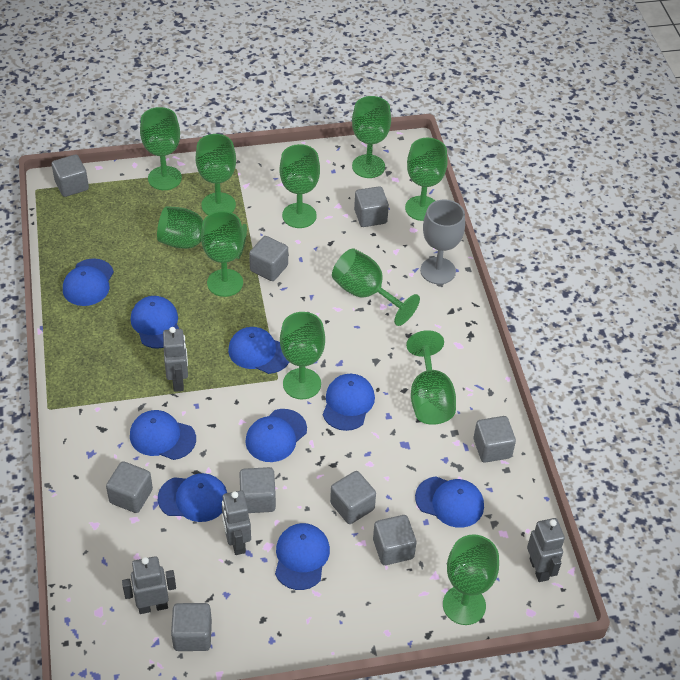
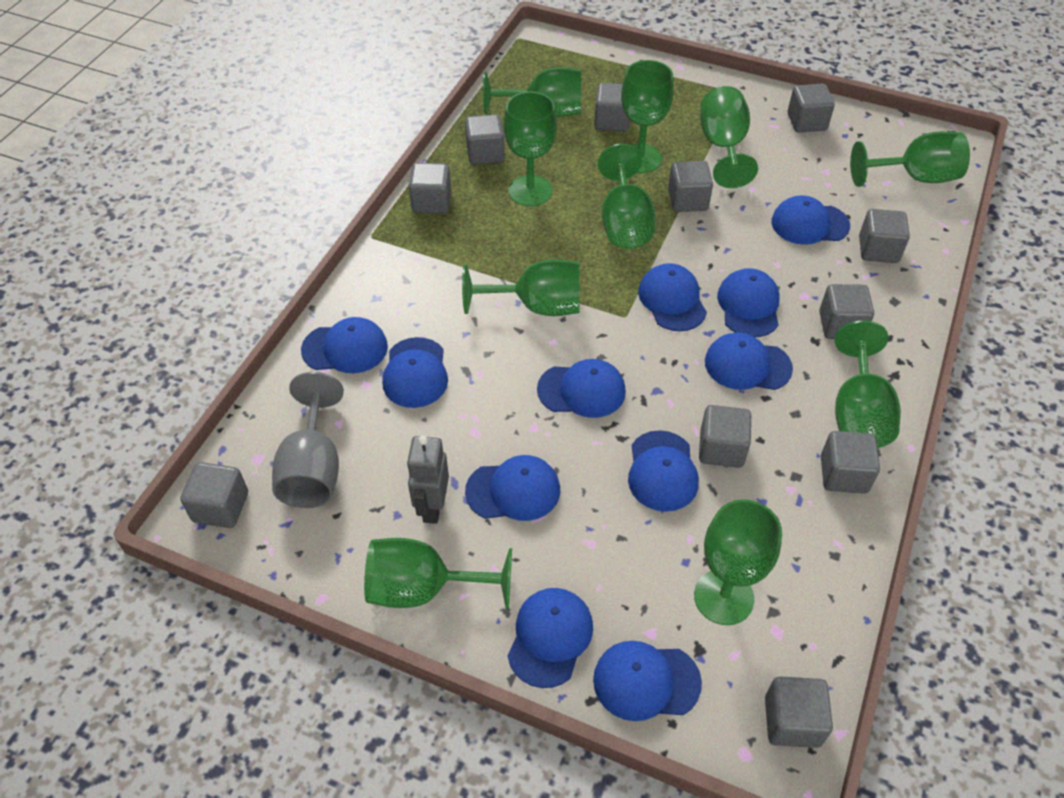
blue cap: 9 -> 11
green goblet: 11 -> 10
grey cube: 9 -> 11
grey robot: 4 -> 1

